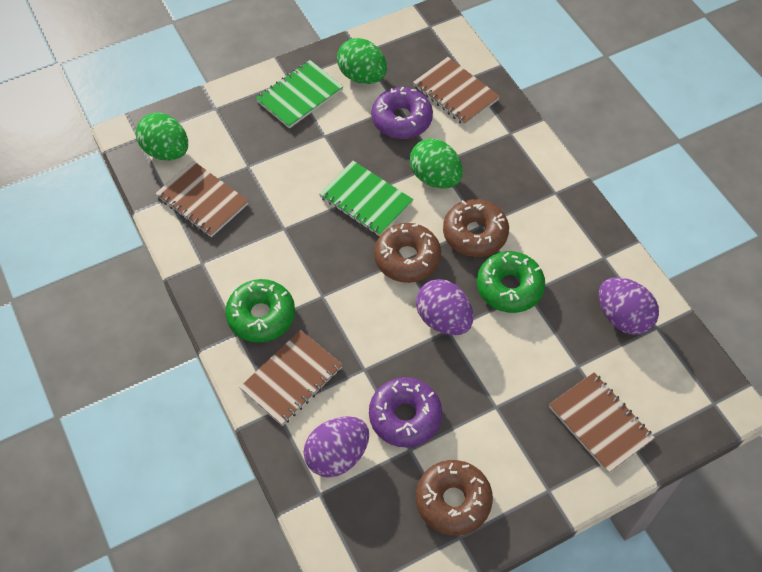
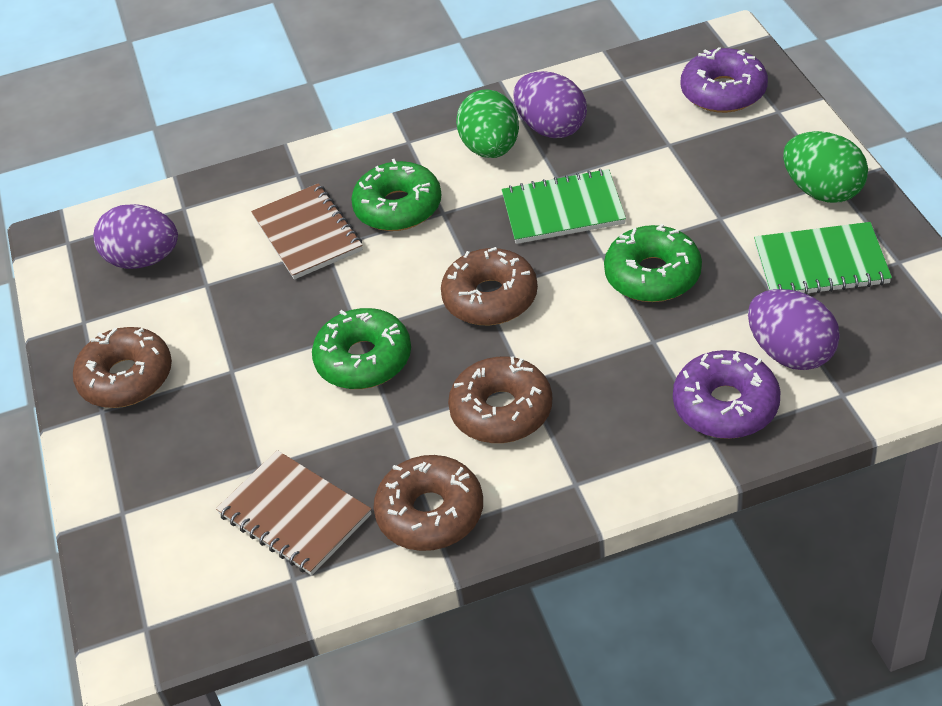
brown donut: 3 -> 4
brown notebook: 4 -> 2
green donut: 2 -> 3
green egg: 3 -> 2

